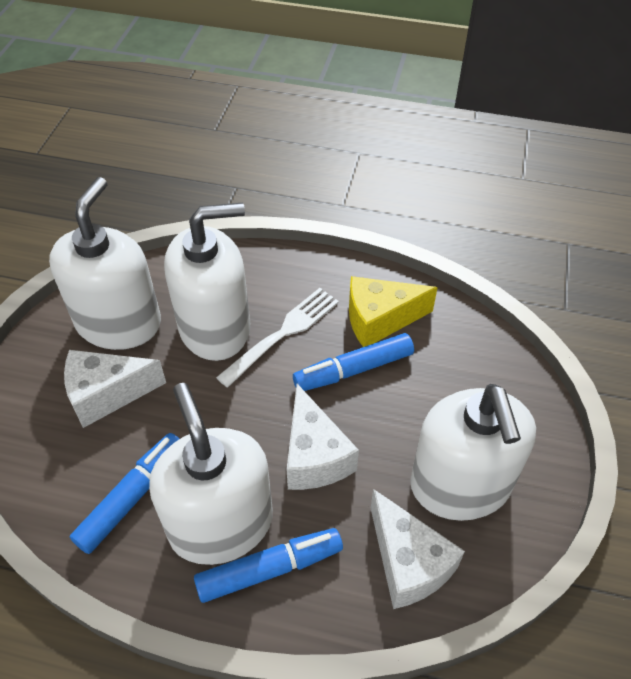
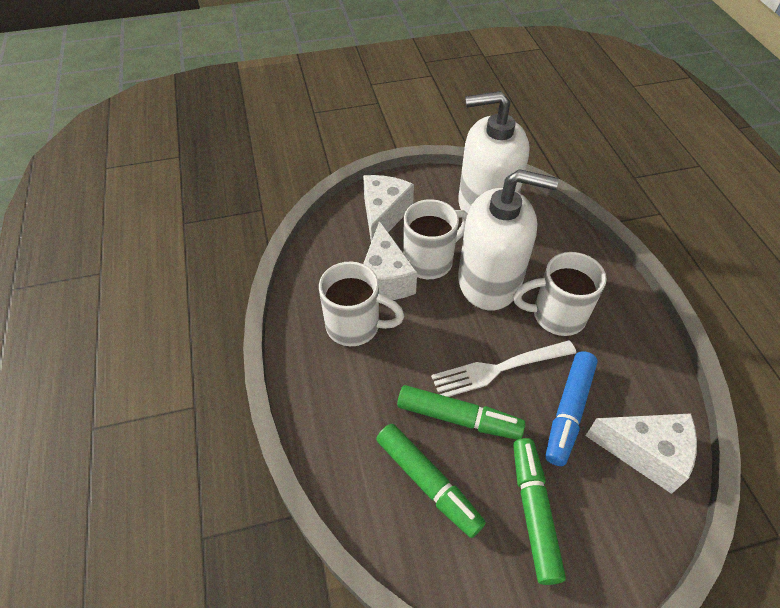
blue marker: 3 -> 1
green marker: 0 -> 3
white mug: 0 -> 3
white soap dispenser: 4 -> 2
yellow cheese: 1 -> 0

